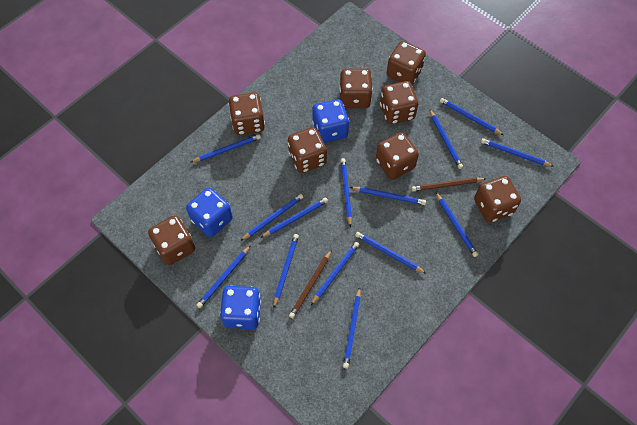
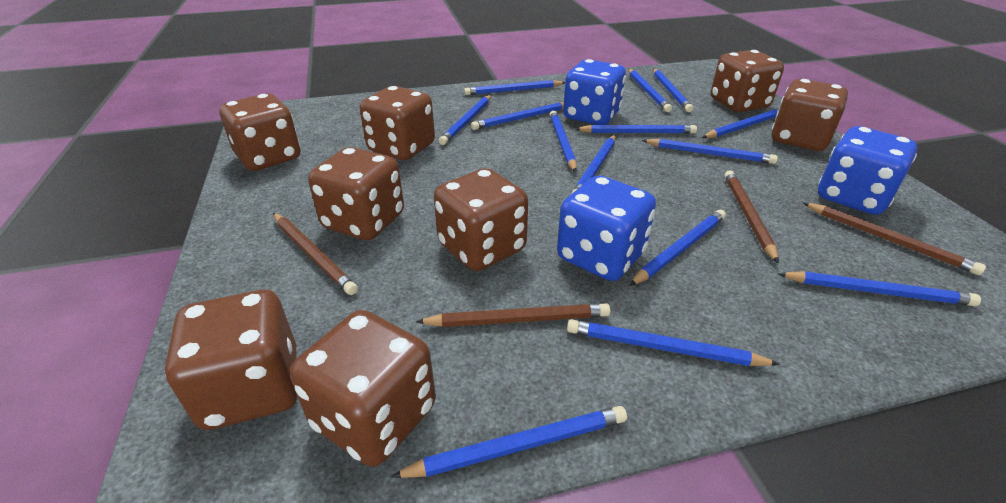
brown pencil: 2 -> 4

